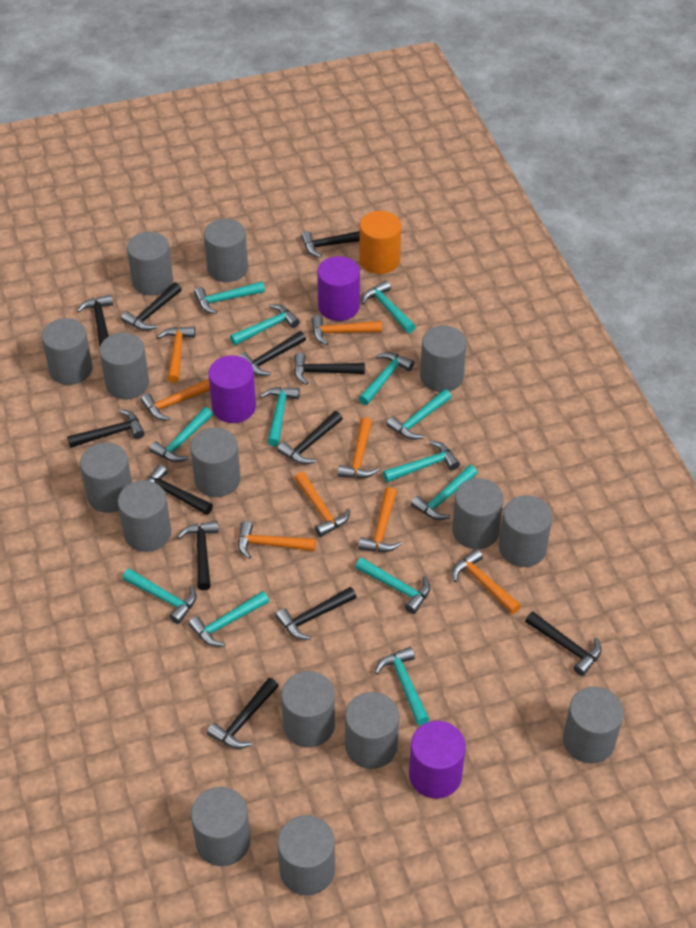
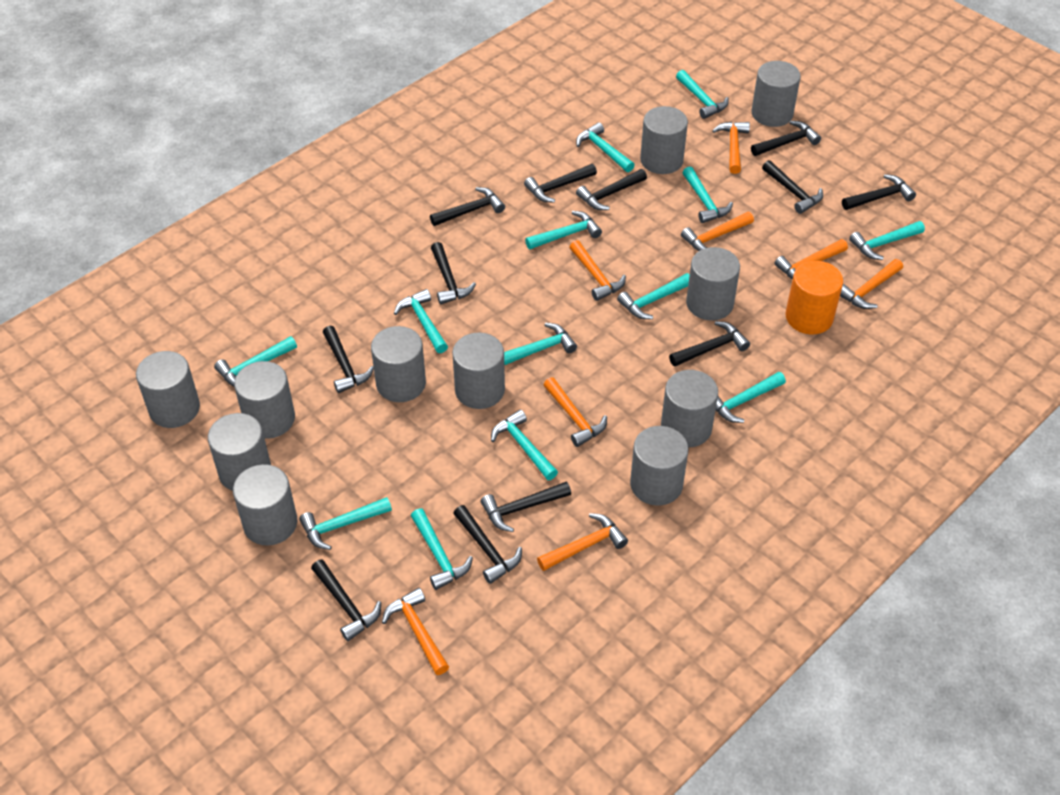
grey cylinder: 15 -> 11
purple cylinder: 3 -> 0

